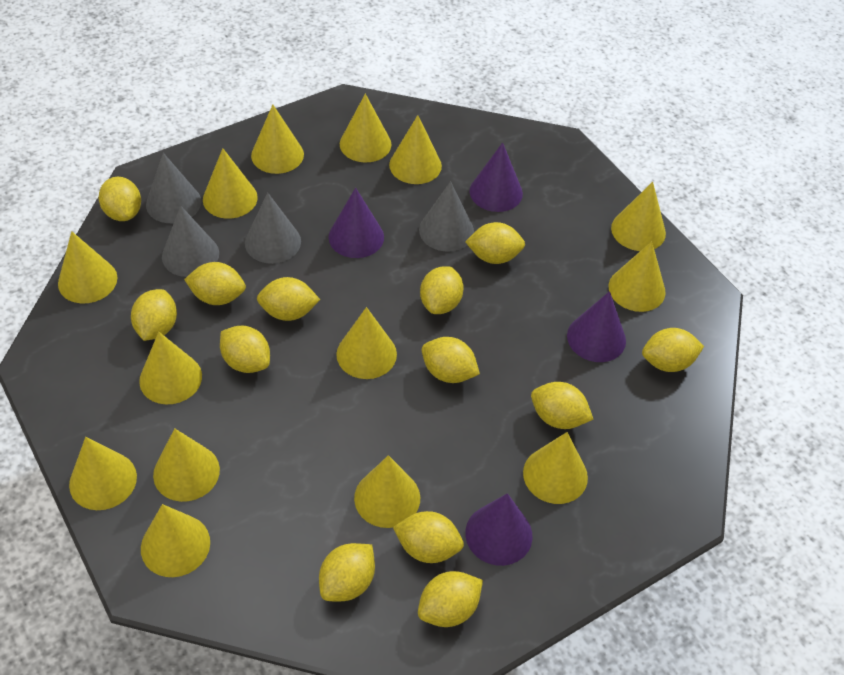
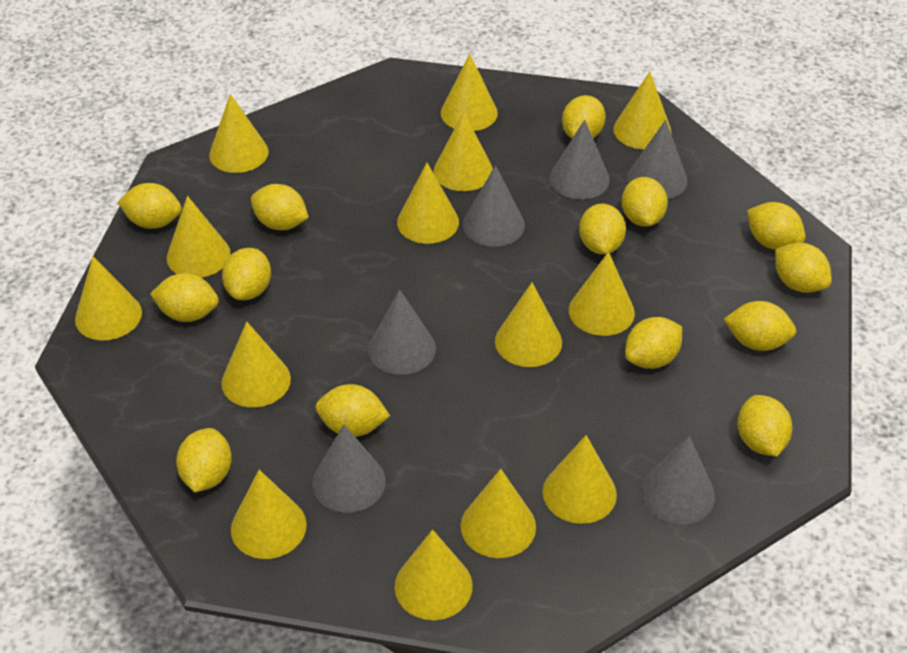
grey cone: 4 -> 6
purple cone: 4 -> 0
yellow lemon: 13 -> 14

